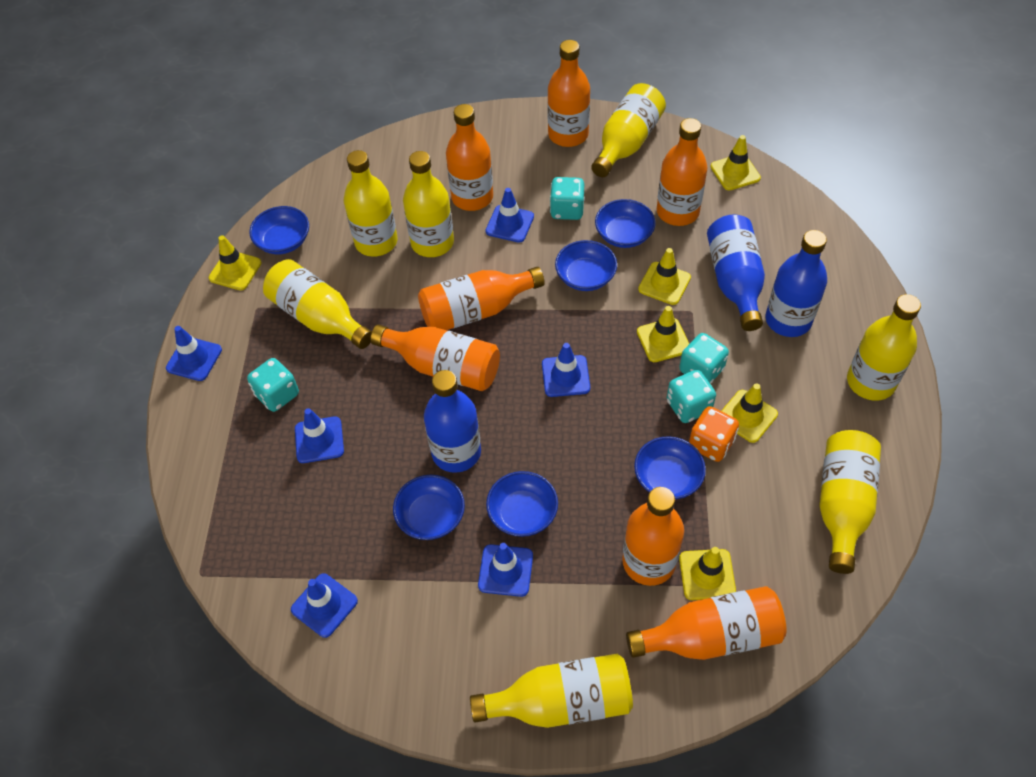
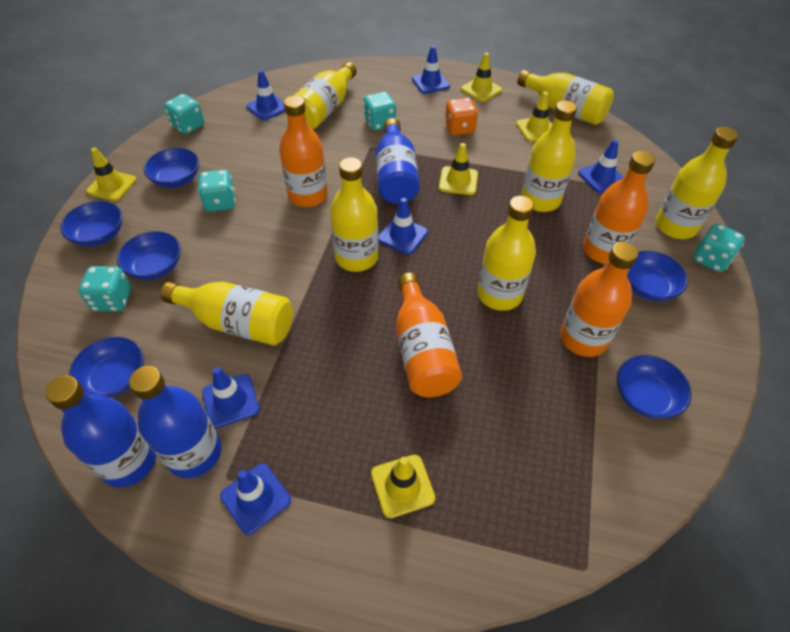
orange bottle: 7 -> 4
turquoise dice: 4 -> 5
yellow traffic cone: 6 -> 5

